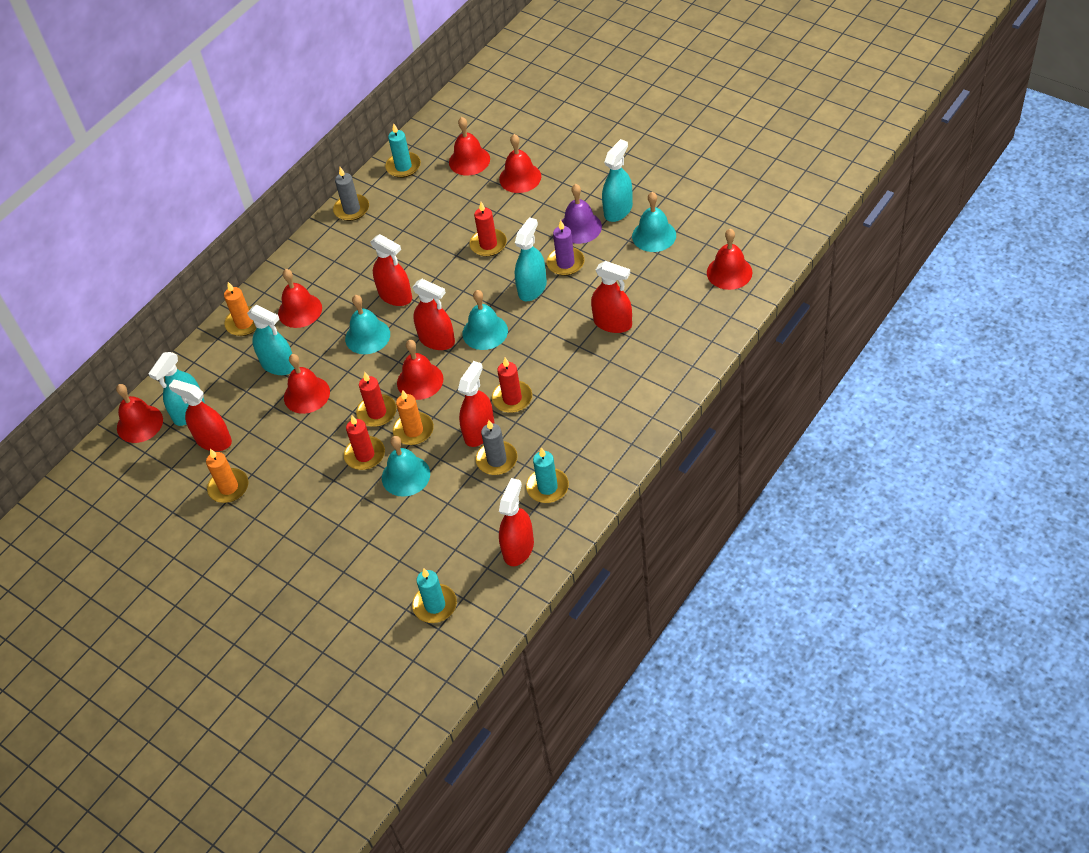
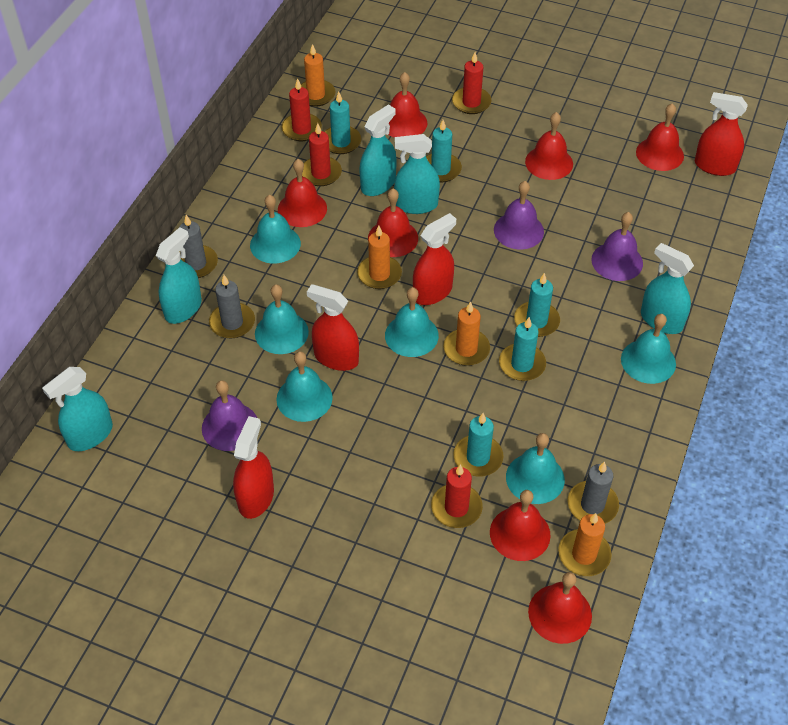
grey candle: 2 -> 3
orange candle: 3 -> 4
purple bell: 1 -> 3
purple candle: 1 -> 0
red spray bottle: 6 -> 4
turquoise bell: 4 -> 6
turquoise candle: 3 -> 5
turquoise spray bottle: 4 -> 5

